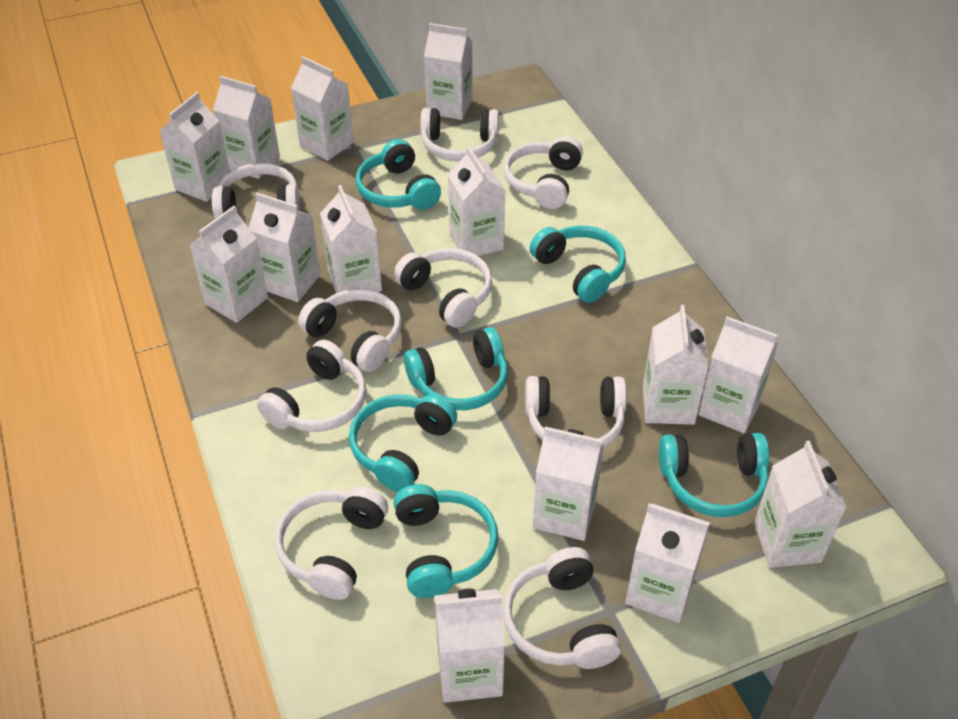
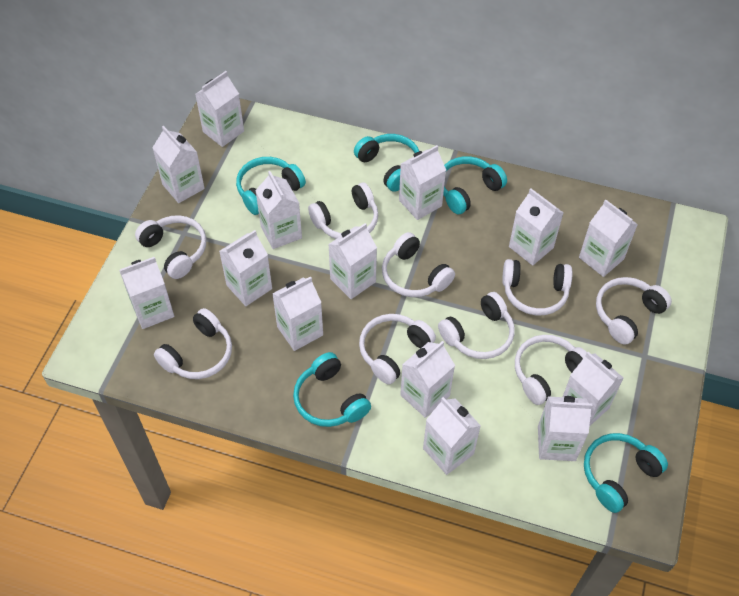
turquoise headphones: 6 -> 5

